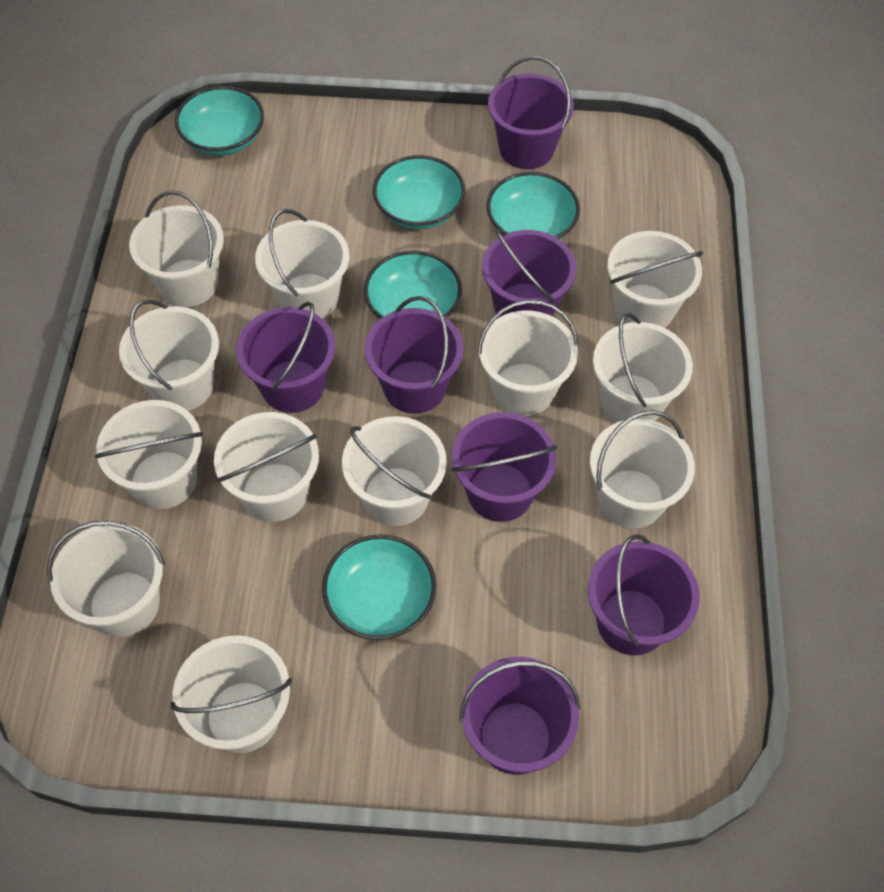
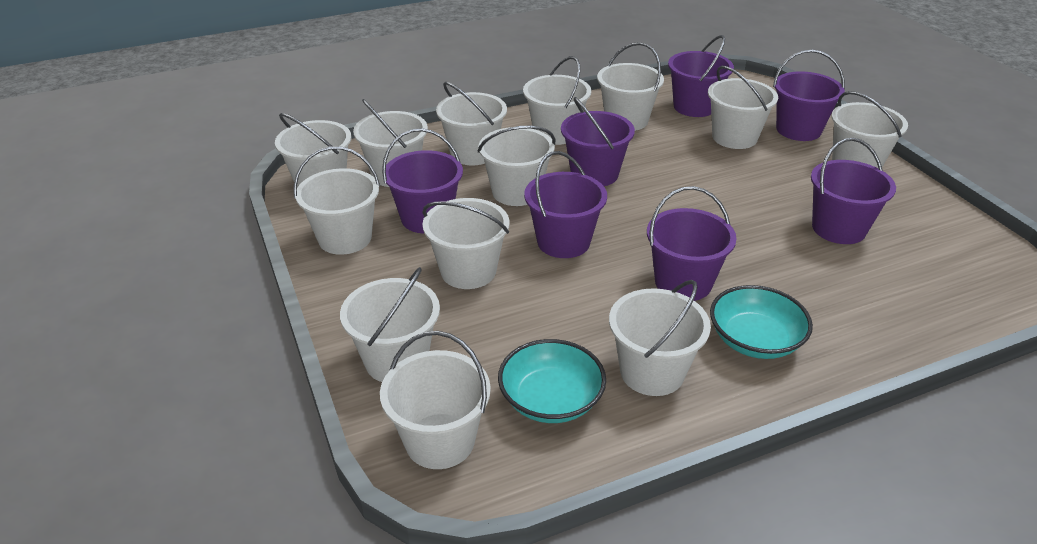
turquoise bowl: 5 -> 2
white bucket: 12 -> 13

